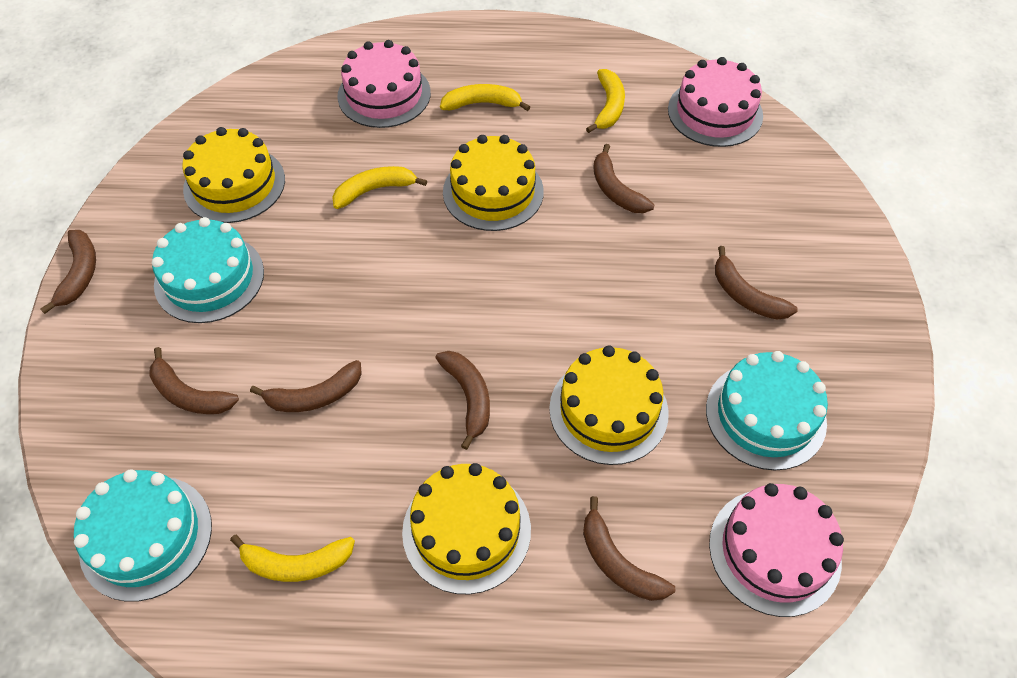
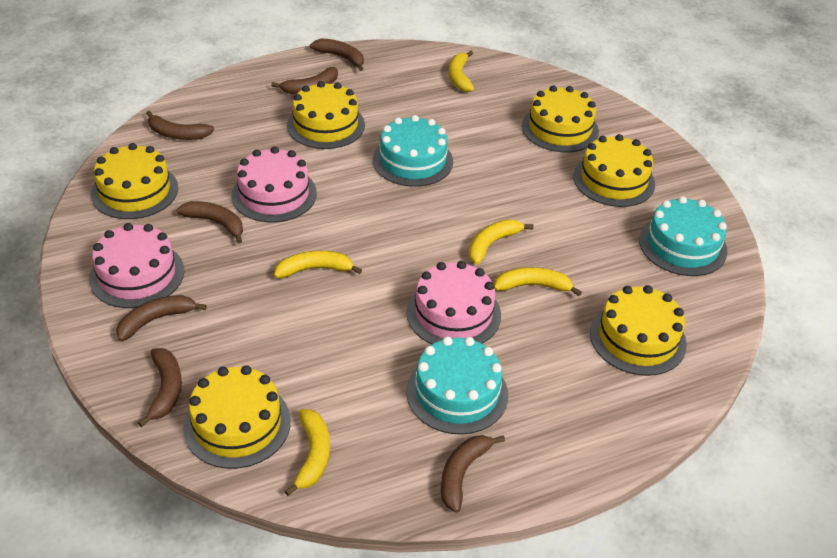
yellow banana: 4 -> 5
yellow cake: 4 -> 6

